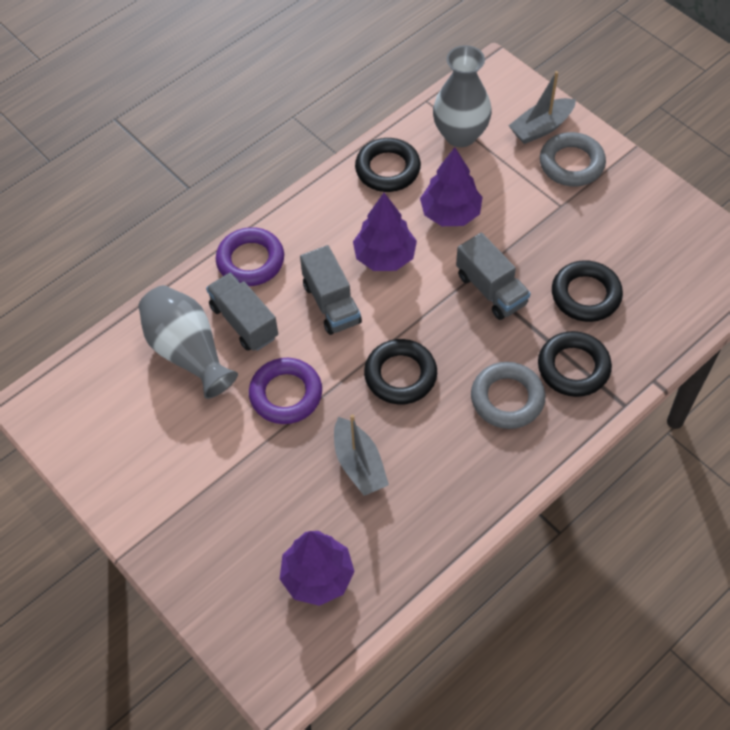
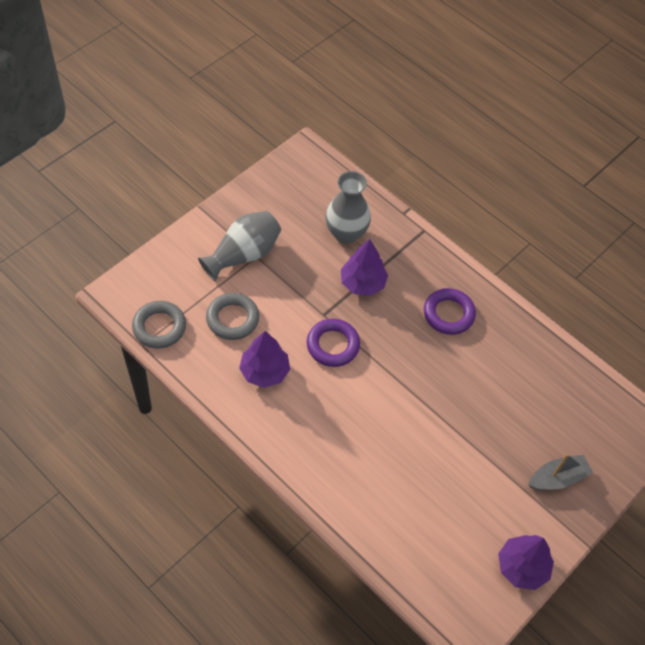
black ring: 4 -> 0
grey boat: 2 -> 1
grey truck: 3 -> 0

